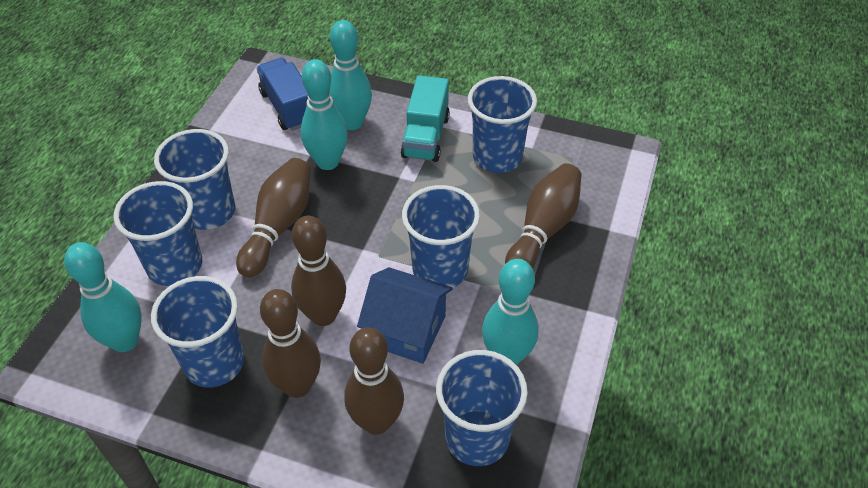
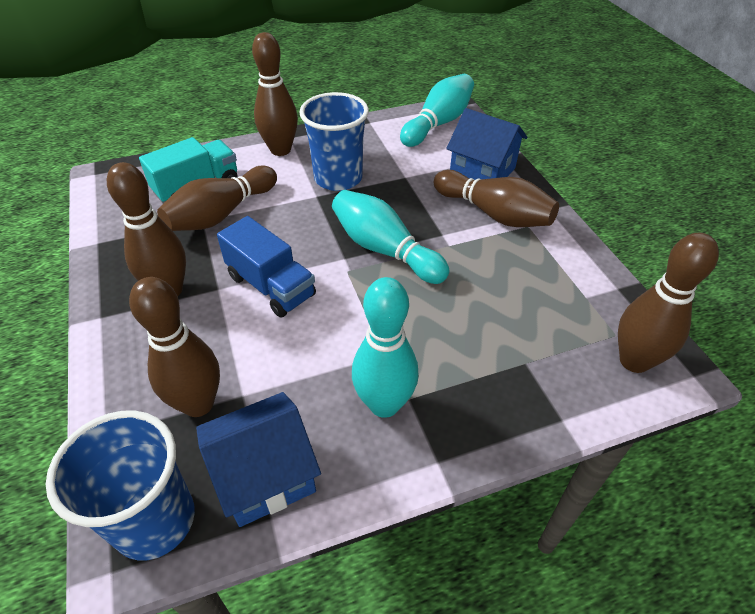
blue cup: 6 -> 2
blue house: 1 -> 2
brown bowling pin: 5 -> 6
turquoise bowling pin: 4 -> 3

